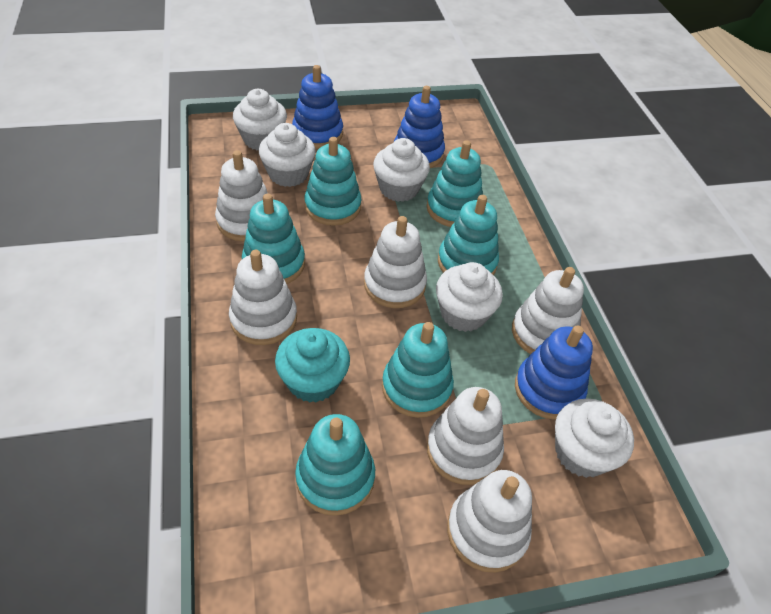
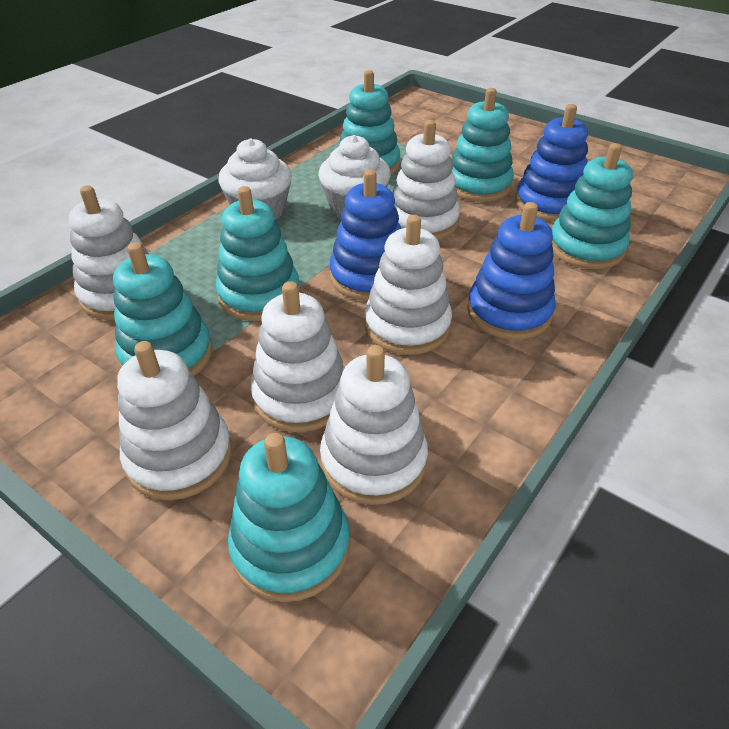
turquoise cupcake: 1 -> 0
white cupcake: 5 -> 2

